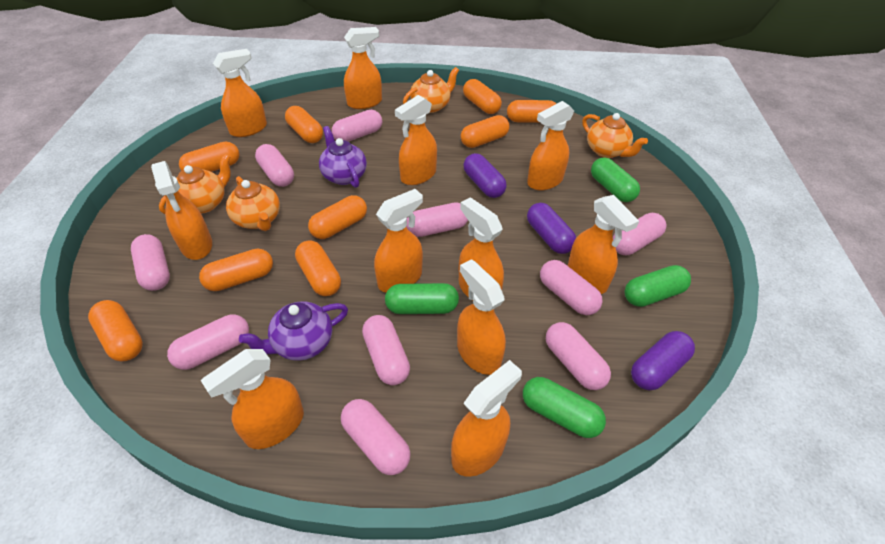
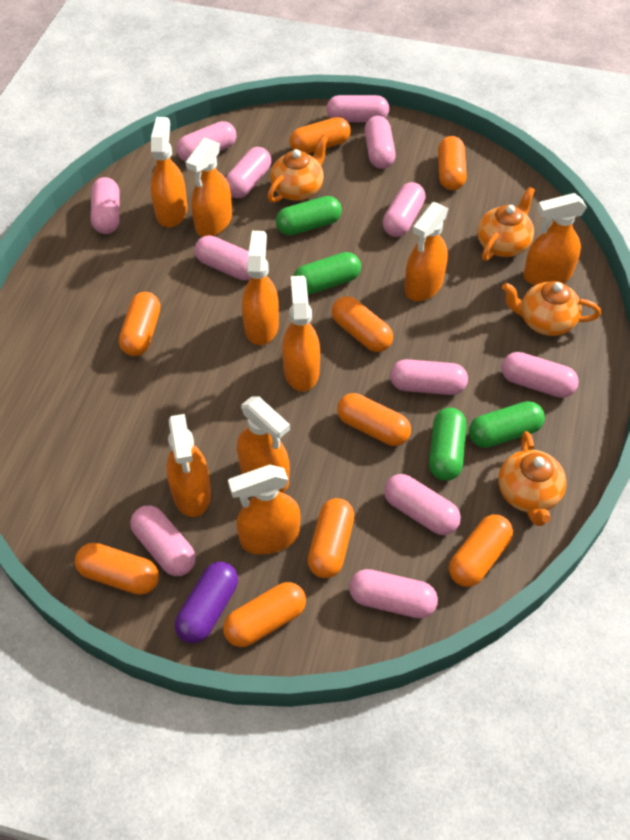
orange spray bottle: 11 -> 9
pink capsule: 10 -> 12
purple capsule: 3 -> 1
purple teapot: 2 -> 0

